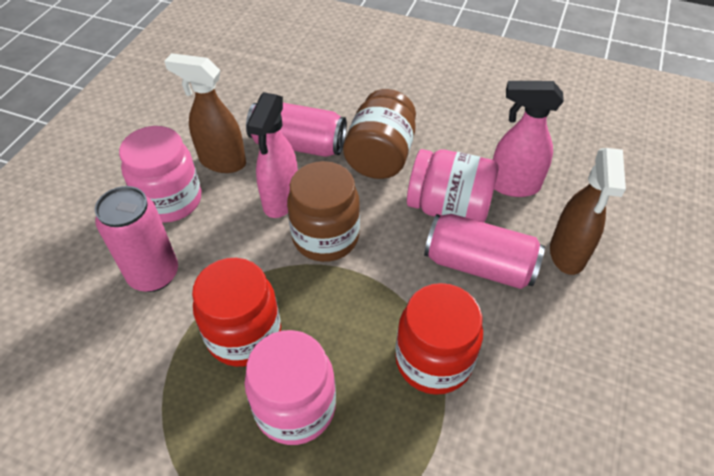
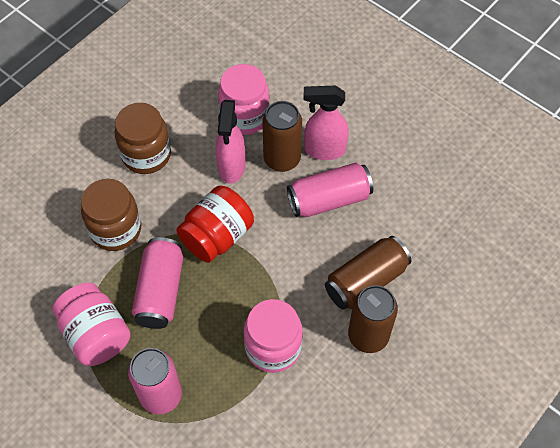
brown can: 0 -> 3
brown spray bottle: 2 -> 0
red jar: 2 -> 1

